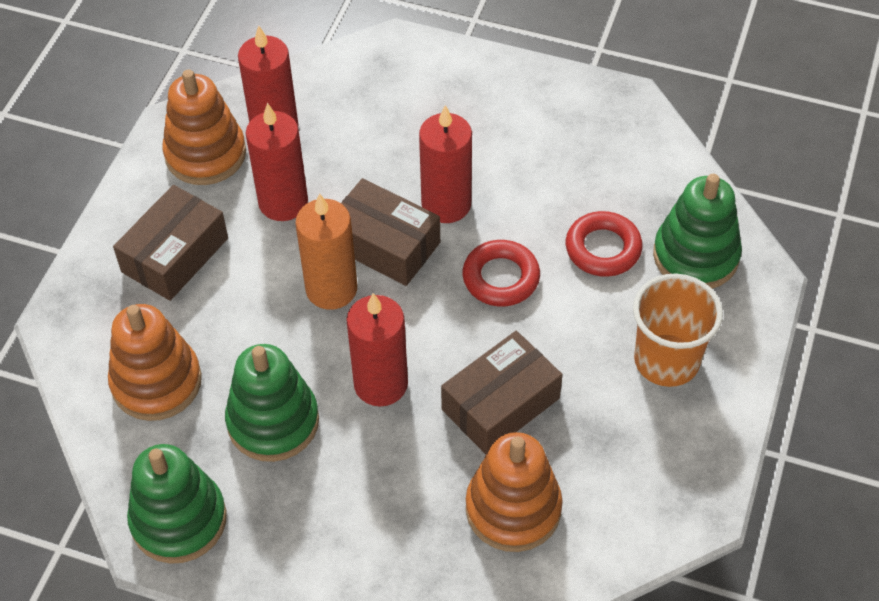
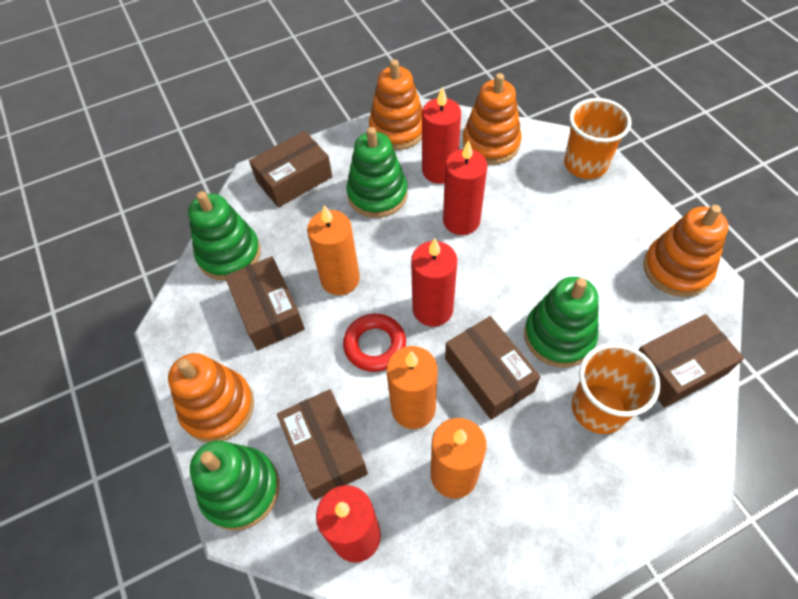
brown box: 3 -> 5
green stacking toy: 3 -> 4
orange candle: 1 -> 3
orange cup: 1 -> 2
orange stacking toy: 3 -> 4
red ring: 2 -> 1

